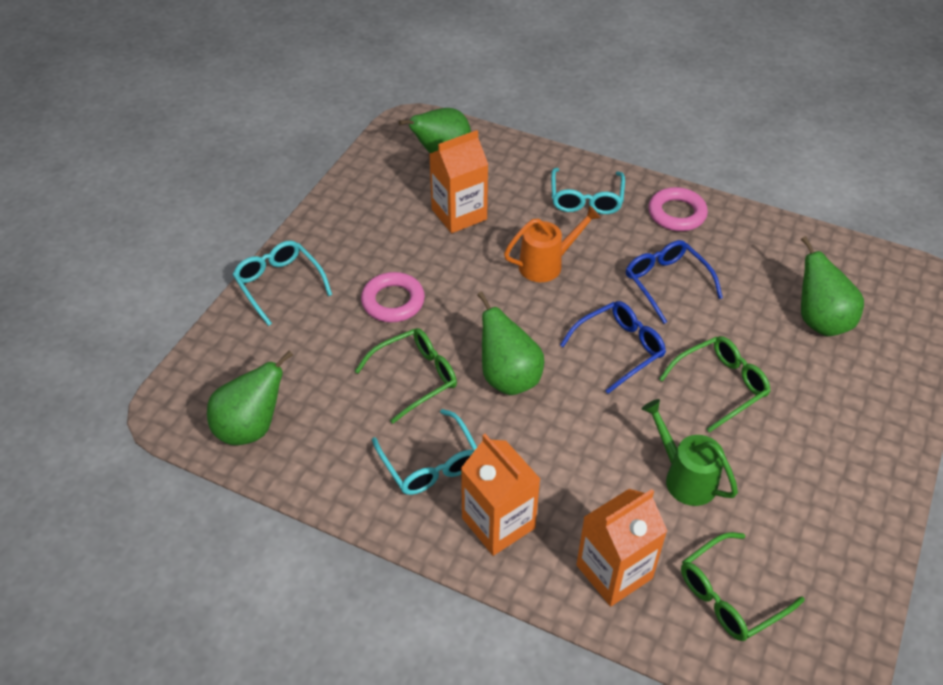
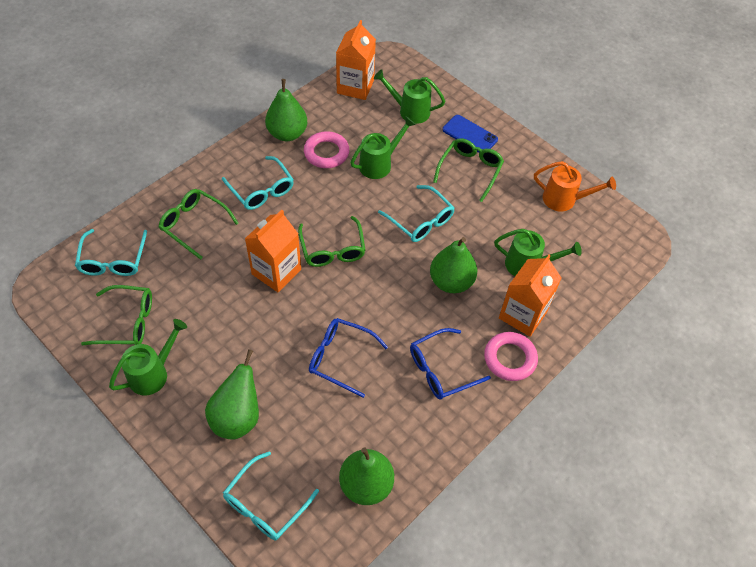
blue phone: 0 -> 1
green glasses: 3 -> 4
green watering can: 1 -> 4
turquoise glasses: 3 -> 4

